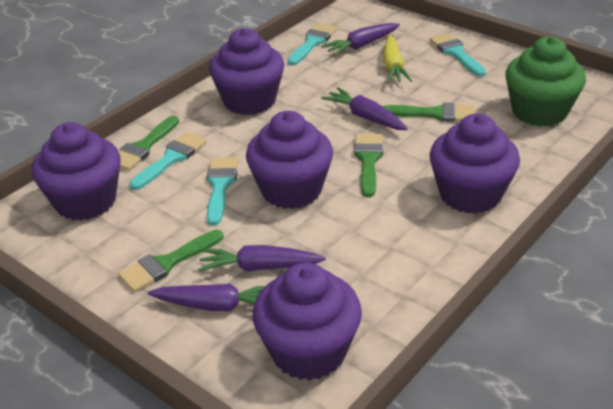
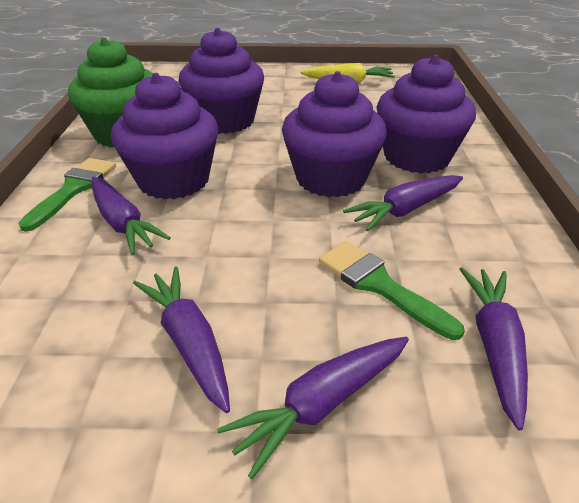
green brush: 4 -> 2
purple carrot: 4 -> 5
purple cupcake: 5 -> 4
turquoise brush: 4 -> 0

